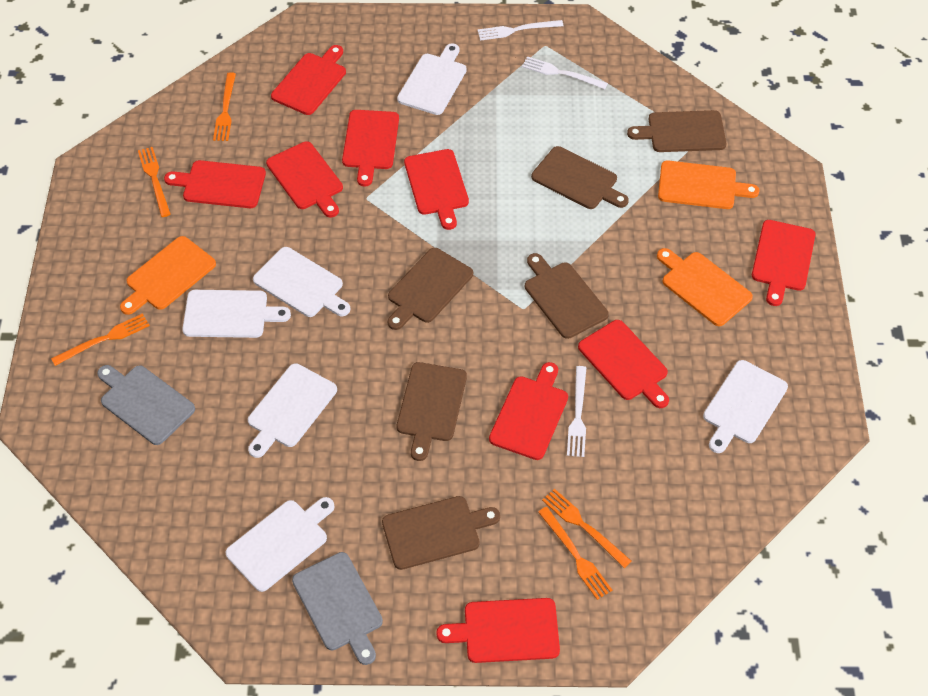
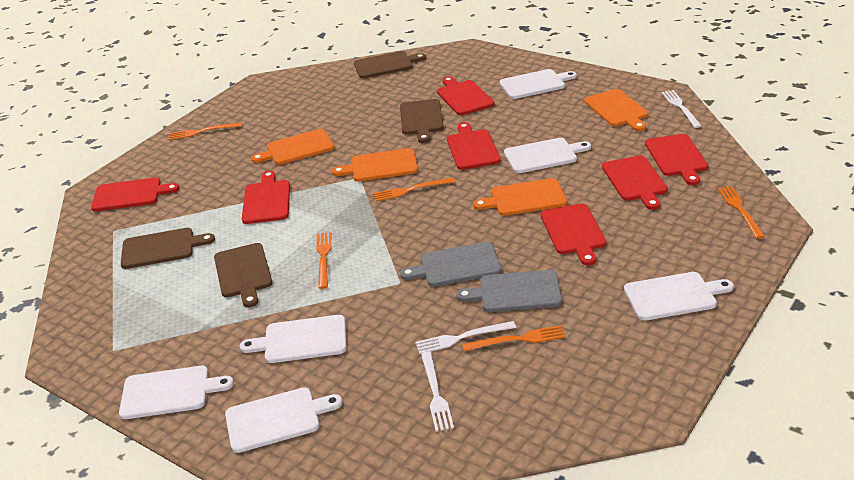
brown cutting board: 6 -> 4
orange cutting board: 3 -> 4
red cutting board: 9 -> 7

